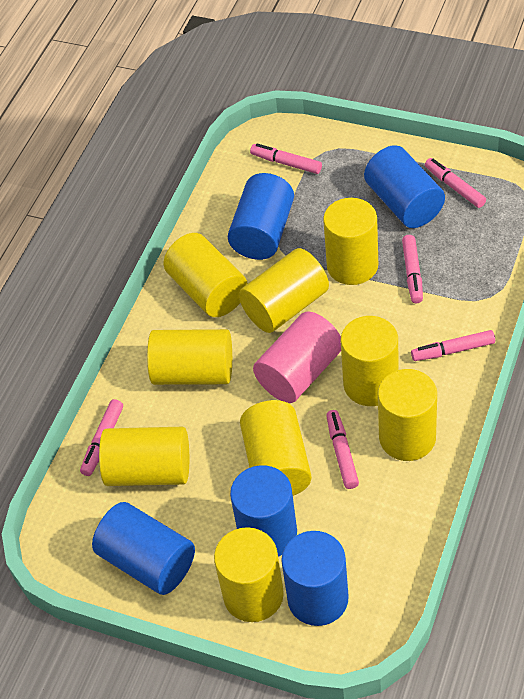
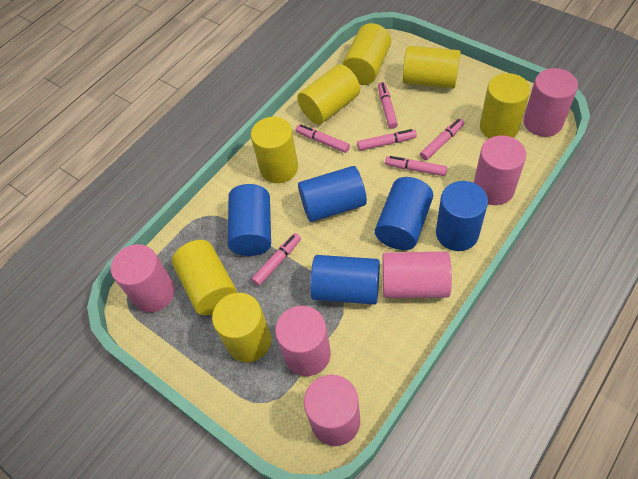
pink cylinder: 1 -> 6
yellow cylinder: 9 -> 7

